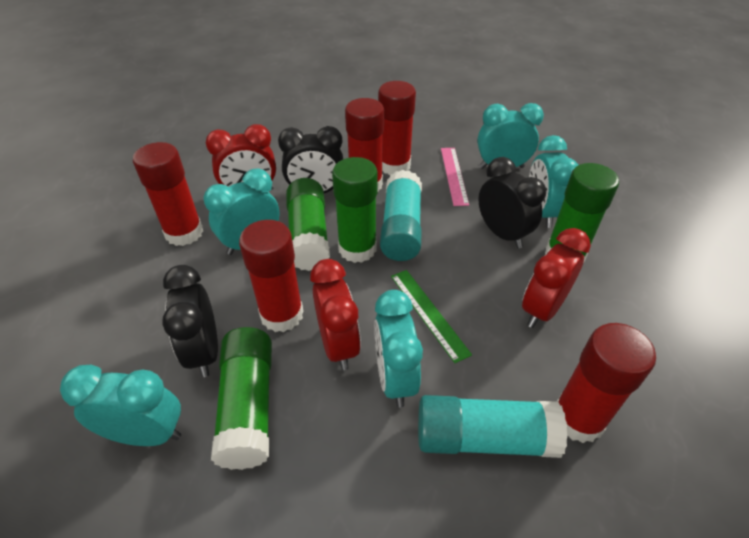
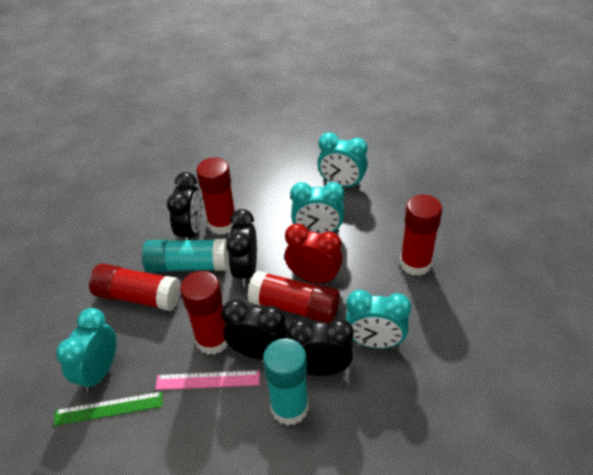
black clock: 3 -> 4
green glue stick: 4 -> 0
red clock: 3 -> 1
turquoise clock: 5 -> 4

